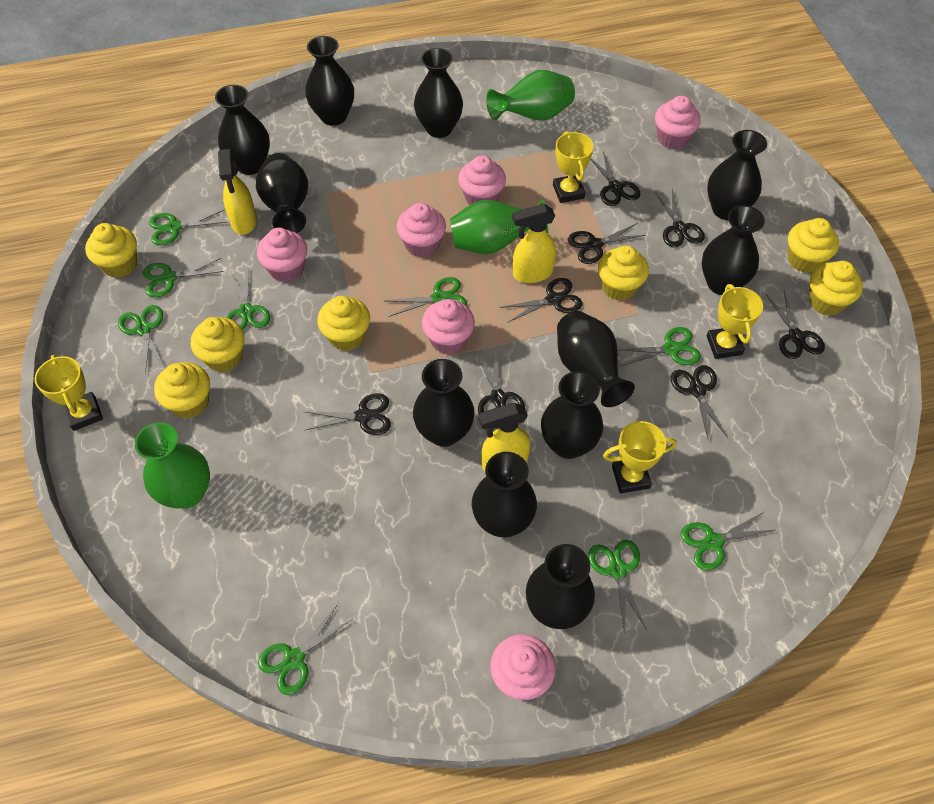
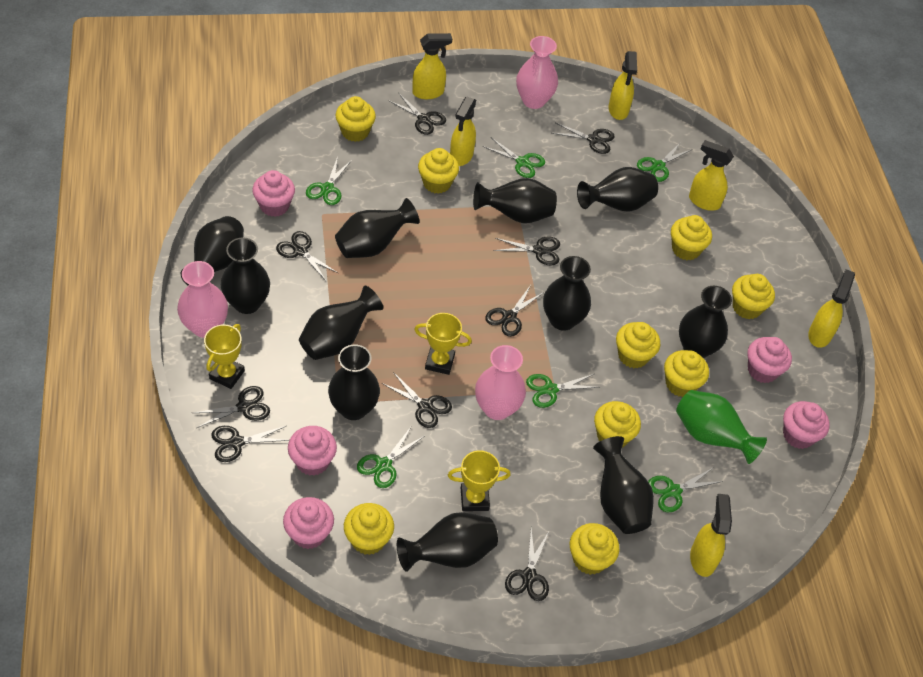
black scissors: 8 -> 9
green scissors: 9 -> 6
green vase: 3 -> 1
pink cupcake: 6 -> 5
pink vase: 0 -> 3
yellow cupcake: 7 -> 9
yellow spray bottle: 3 -> 6
yellow trophy: 4 -> 3

